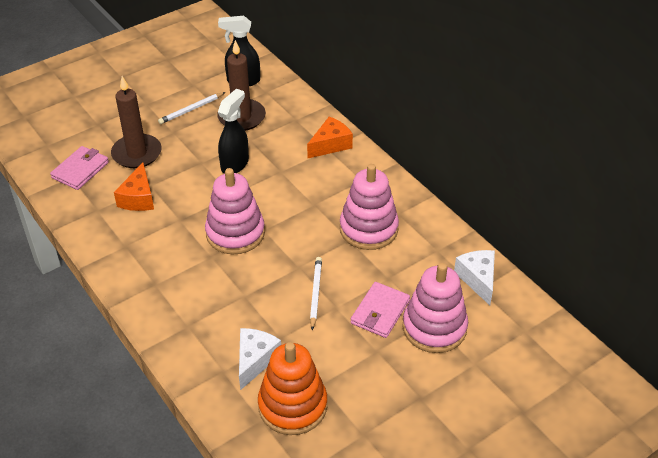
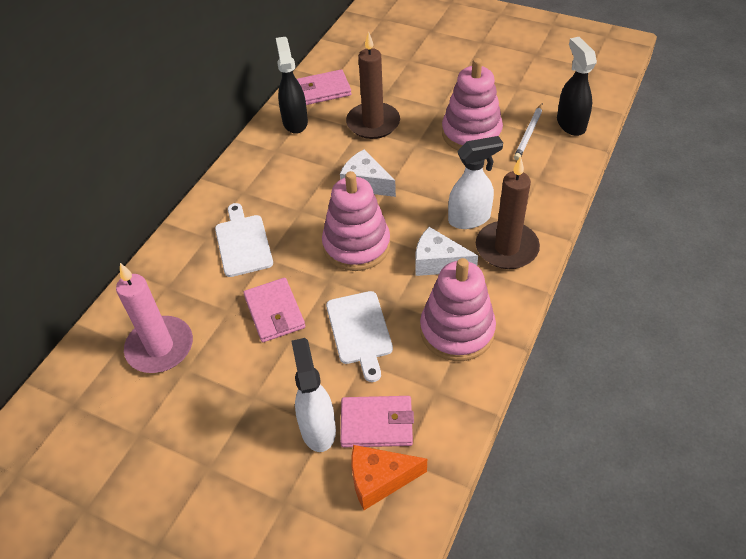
orange cheese: 2 -> 1
orange stacking toy: 1 -> 0
pink candle: 0 -> 1
pink wallet: 2 -> 3
white cutting board: 0 -> 2
white pencil: 2 -> 1
white spray bottle: 0 -> 2

